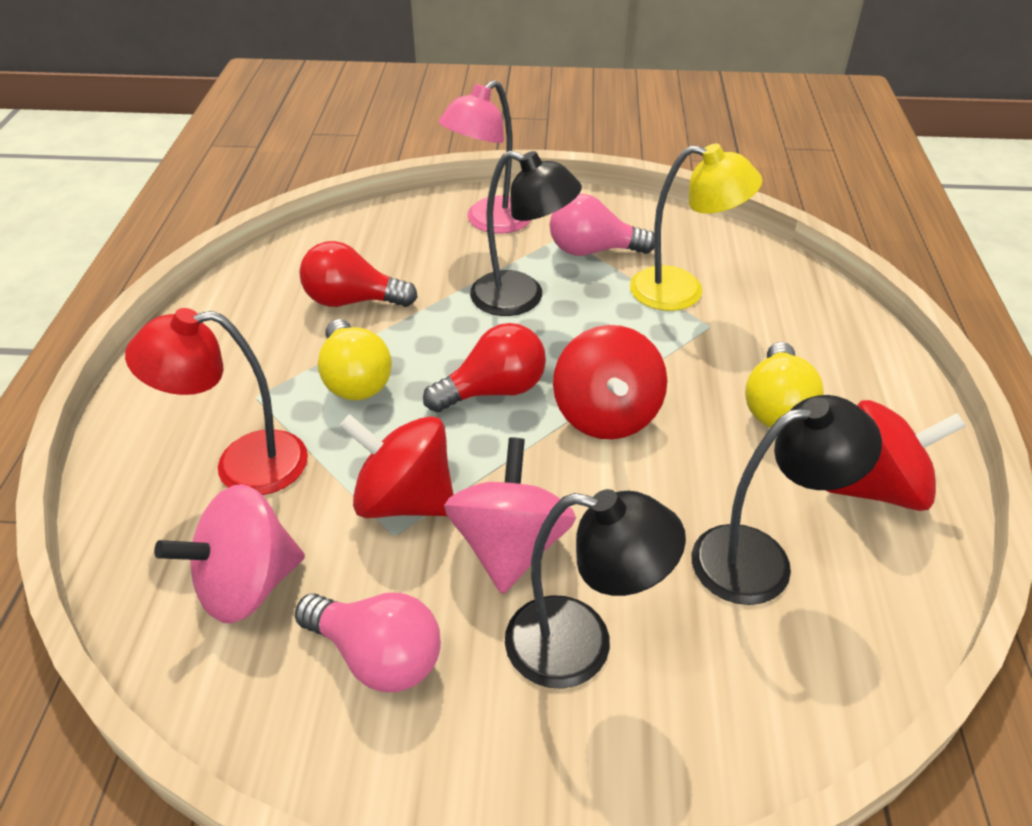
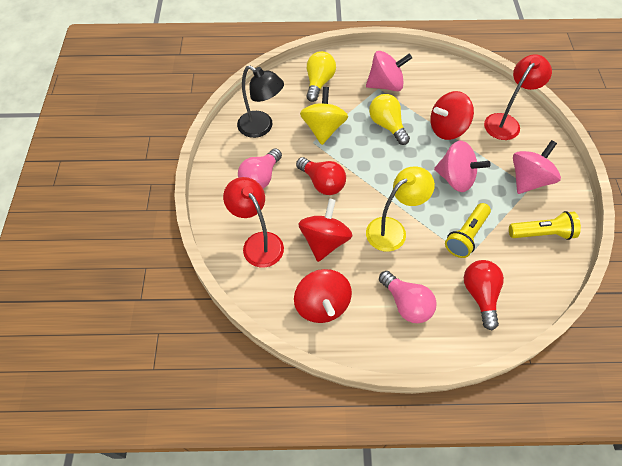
black lamp: 3 -> 1
pink lamp: 1 -> 0
pink spinning top: 2 -> 3
red lamp: 1 -> 2
yellow flashlight: 0 -> 2
yellow spinning top: 0 -> 1

